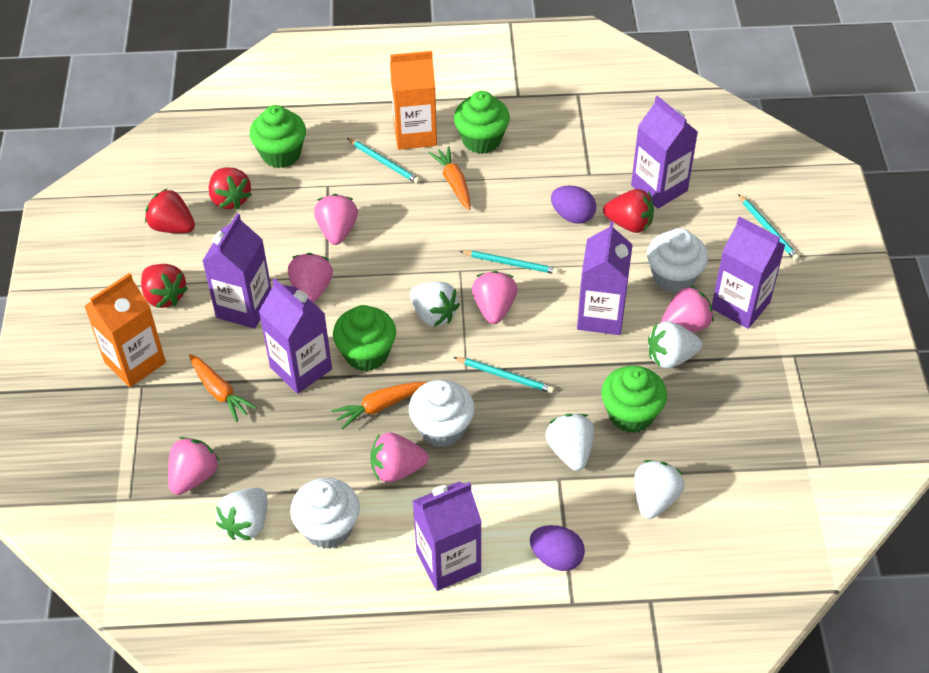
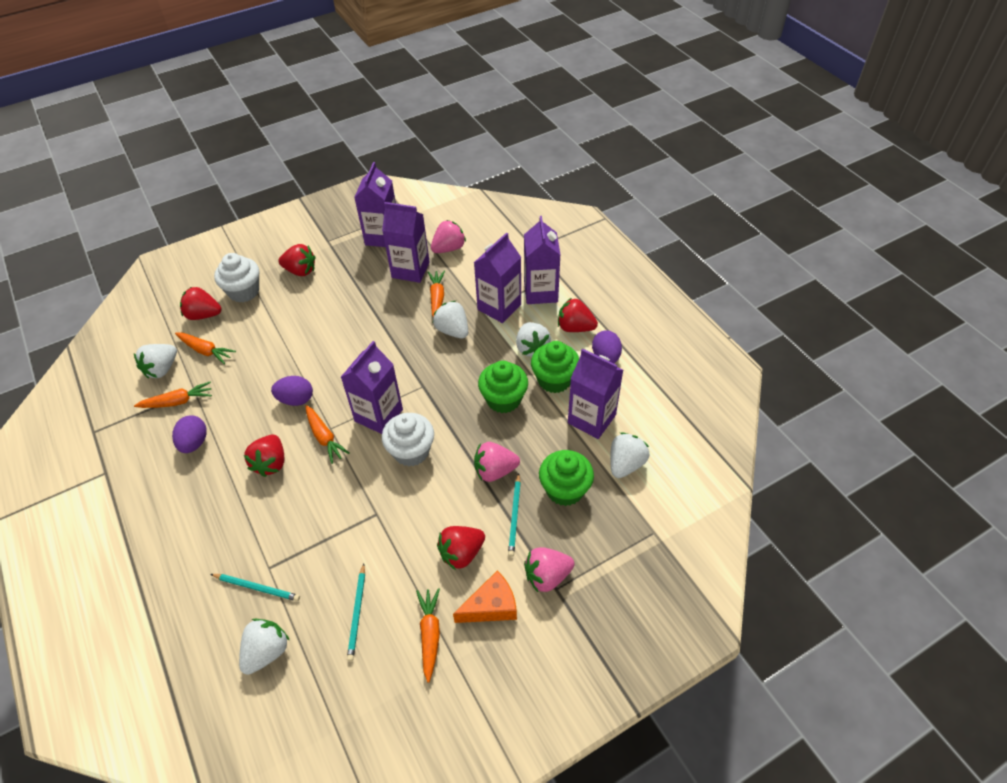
green cupcake: 4 -> 3
orange carrot: 3 -> 5
orange carton: 2 -> 0
orange cheese: 0 -> 1
pink strawberry: 6 -> 3
purple egg: 2 -> 3
red strawberry: 4 -> 5
turquoise pencil: 4 -> 3
white cupcake: 3 -> 2

